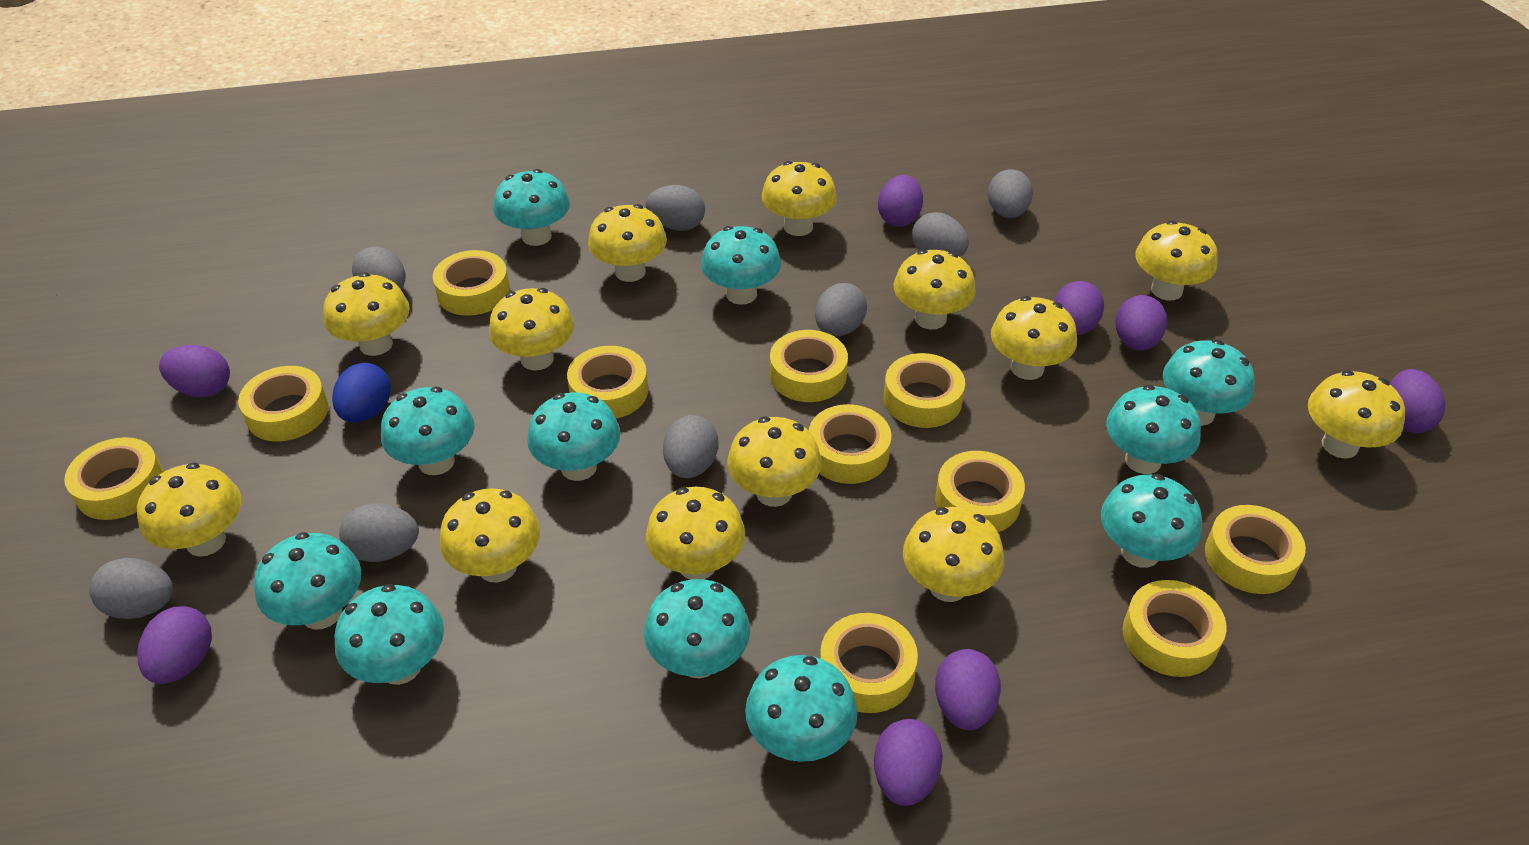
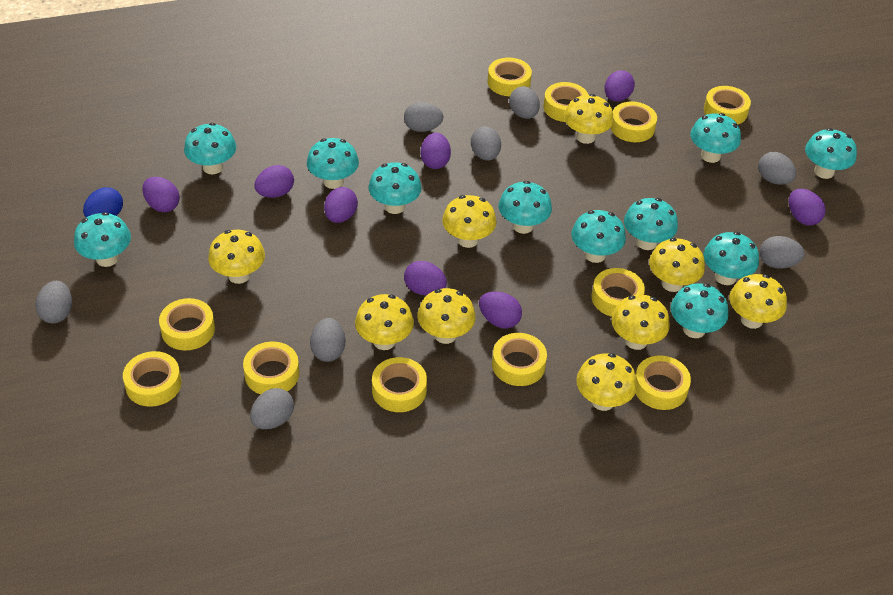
yellow mushroom: 13 -> 9

